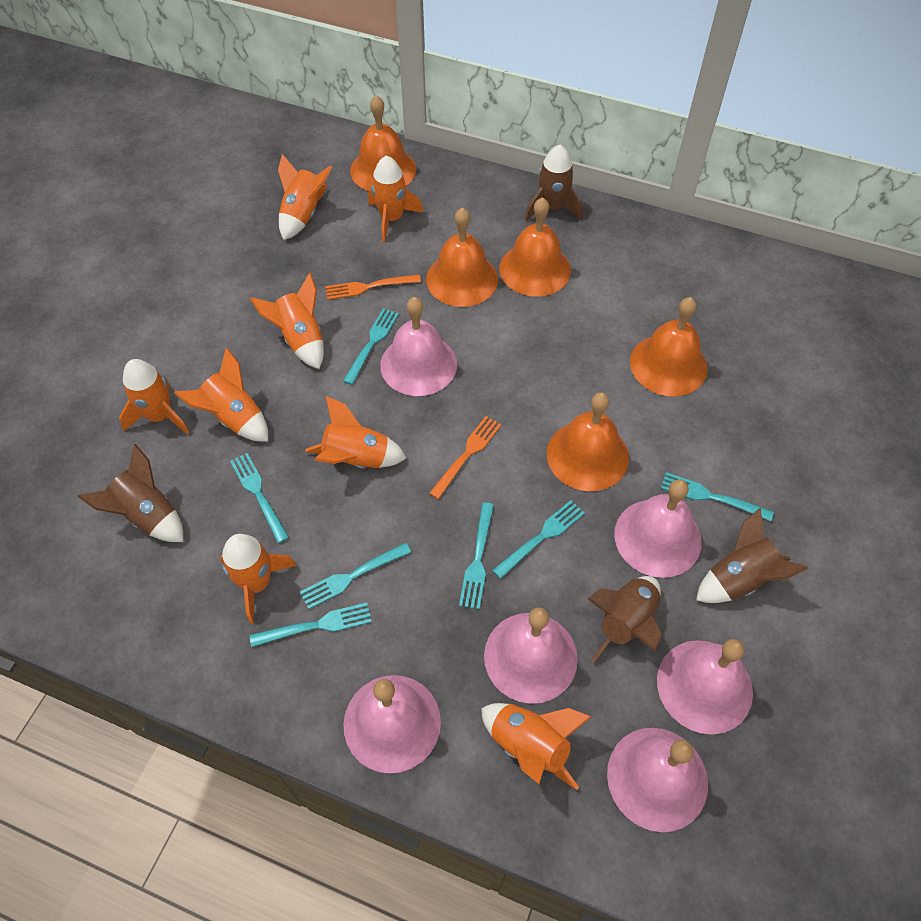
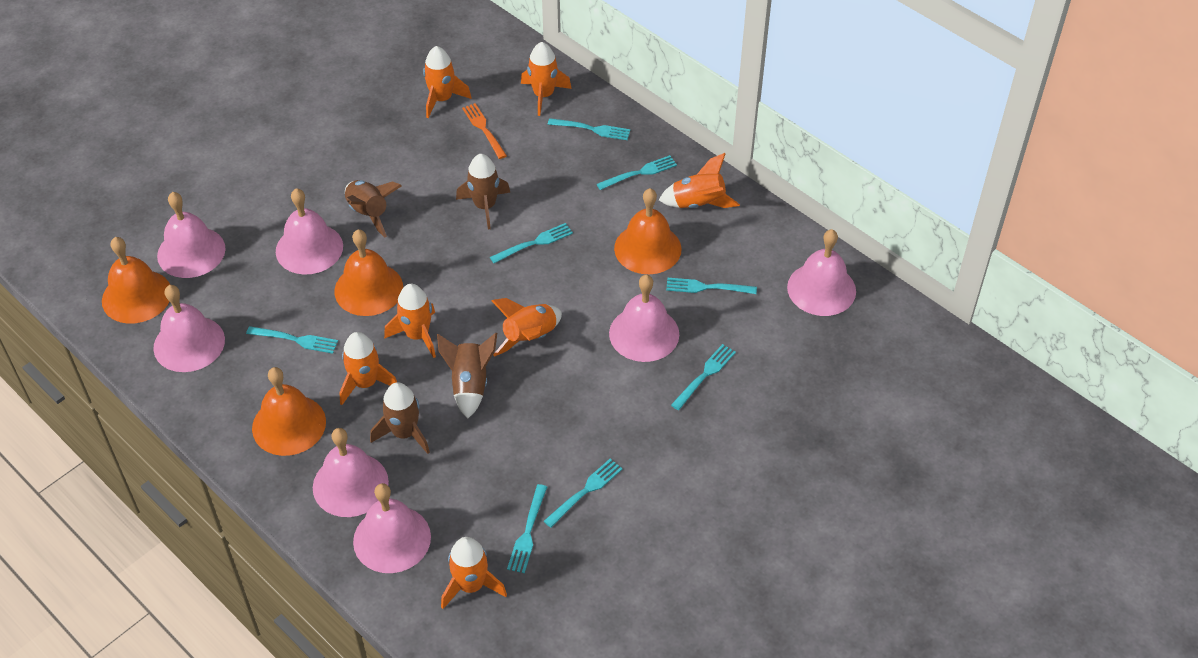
orange bell: 5 -> 4
orange fork: 2 -> 1
orange rocket: 8 -> 7
pink bell: 6 -> 7
turquoise fork: 7 -> 8

